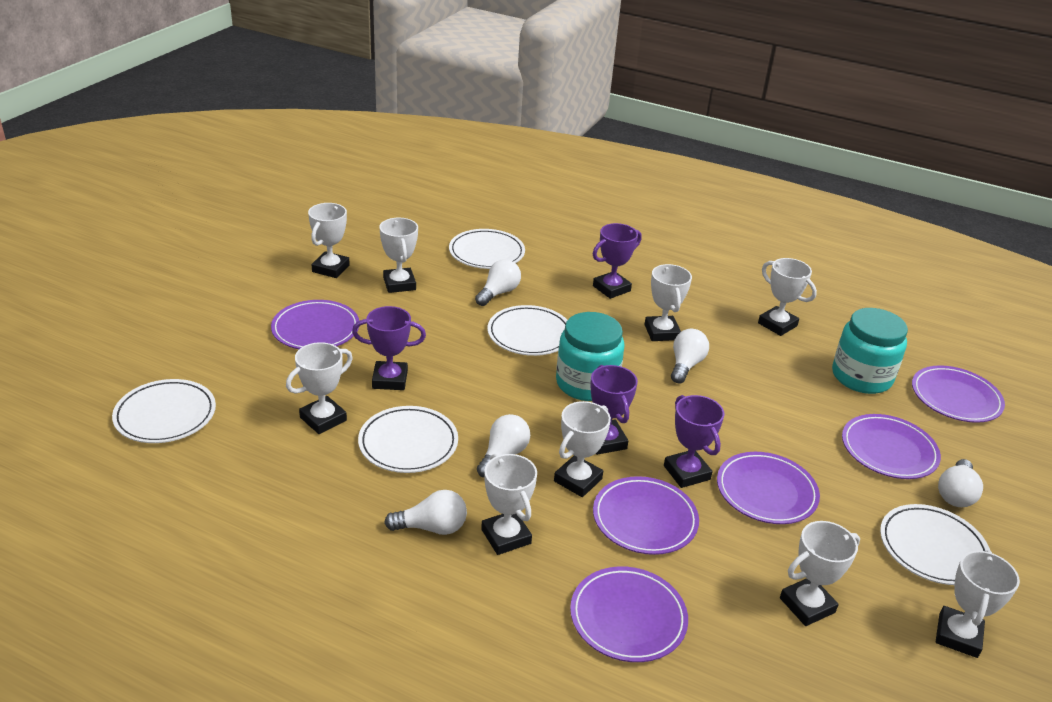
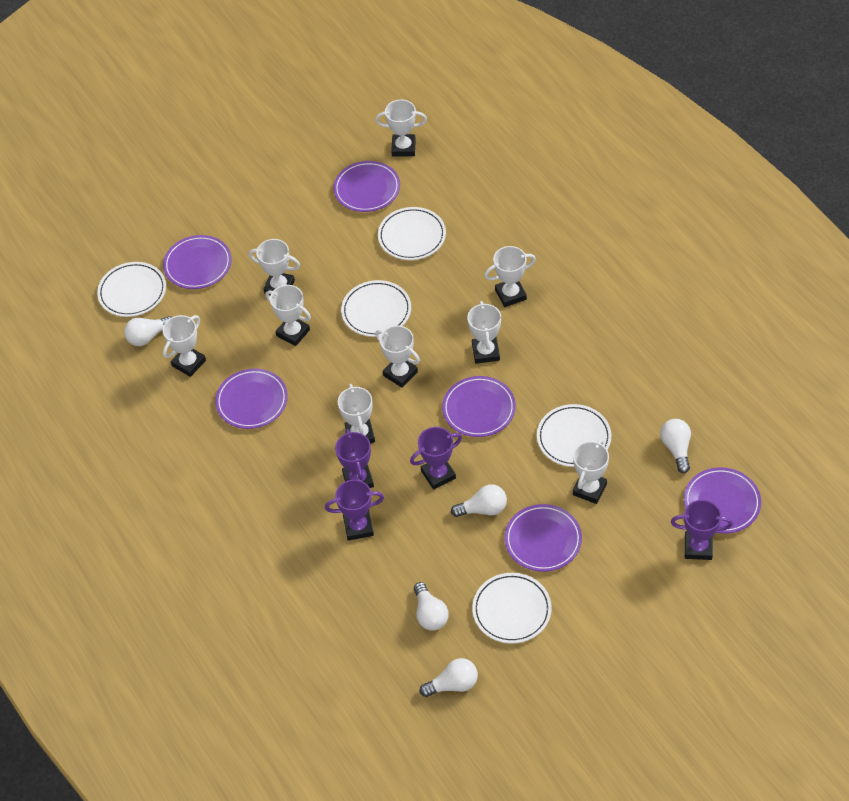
turquoise jar: 2 -> 0

